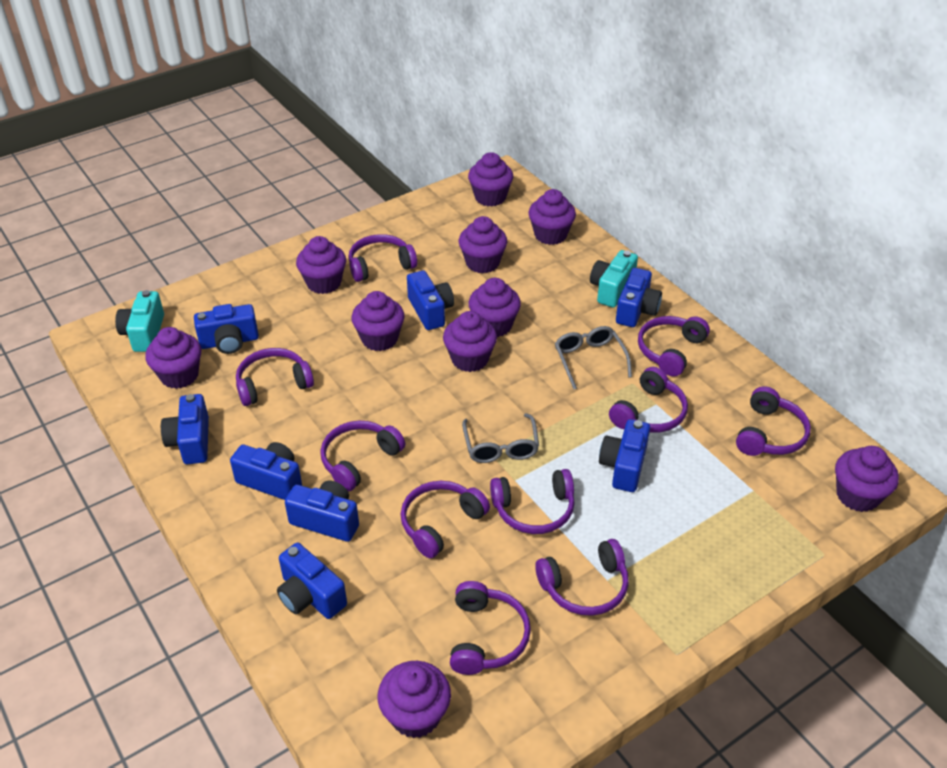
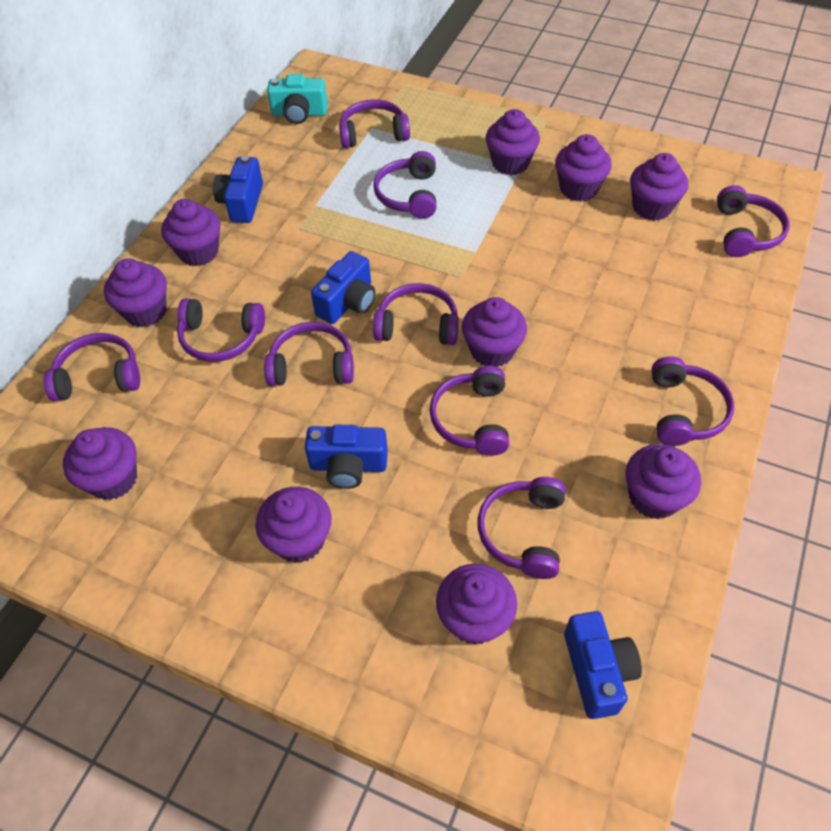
blue camera: 8 -> 4
grey glasses: 2 -> 0
turquoise camera: 2 -> 1

